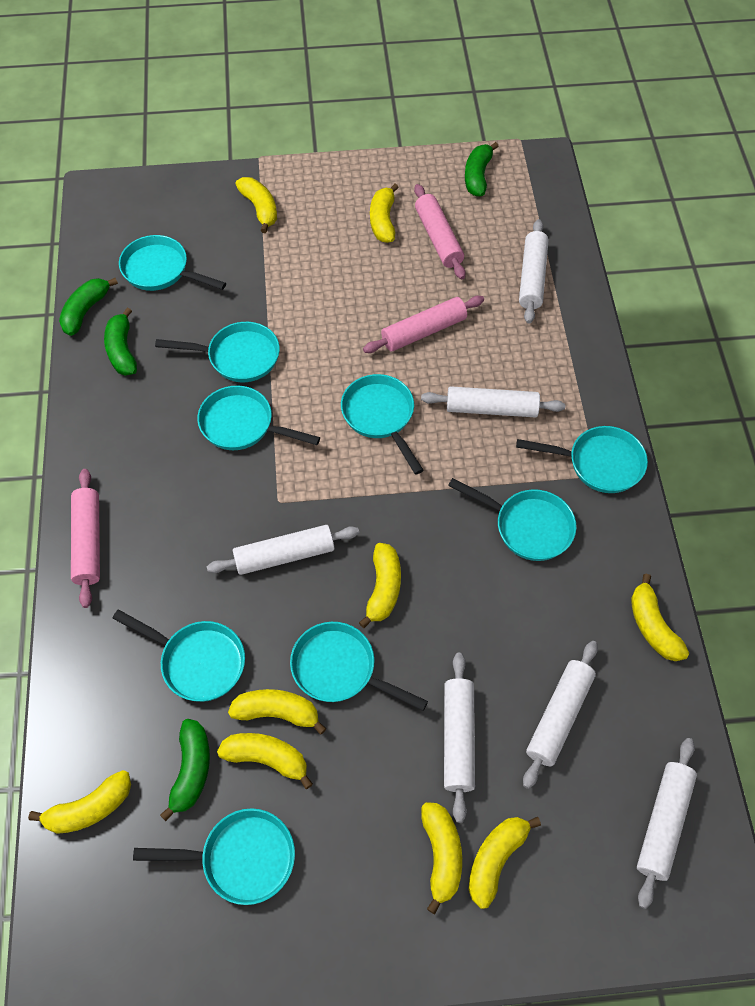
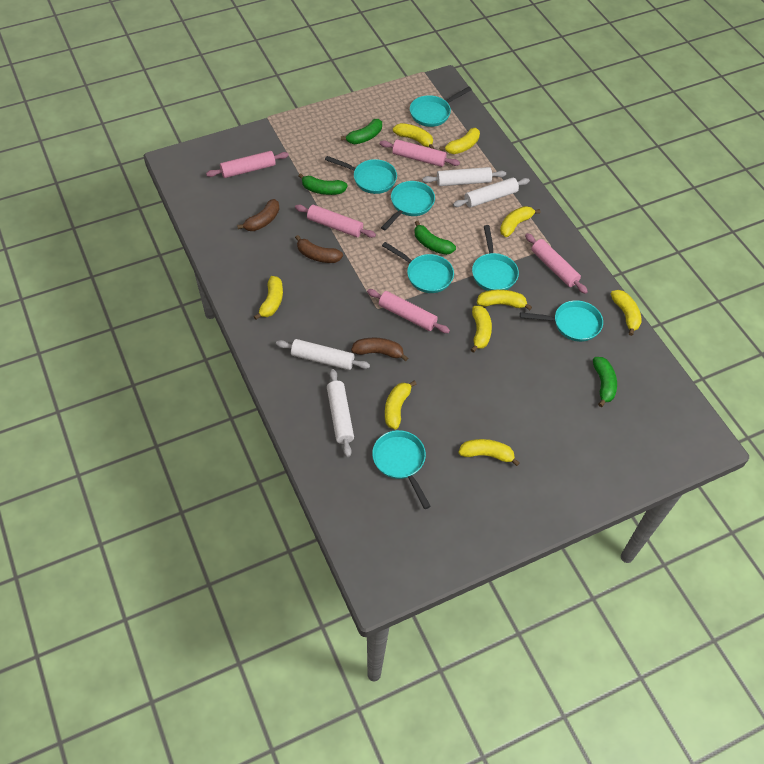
brown banana: 0 -> 3
pink rolling pin: 3 -> 5
turquoise pan: 9 -> 7
white rolling pin: 6 -> 4

